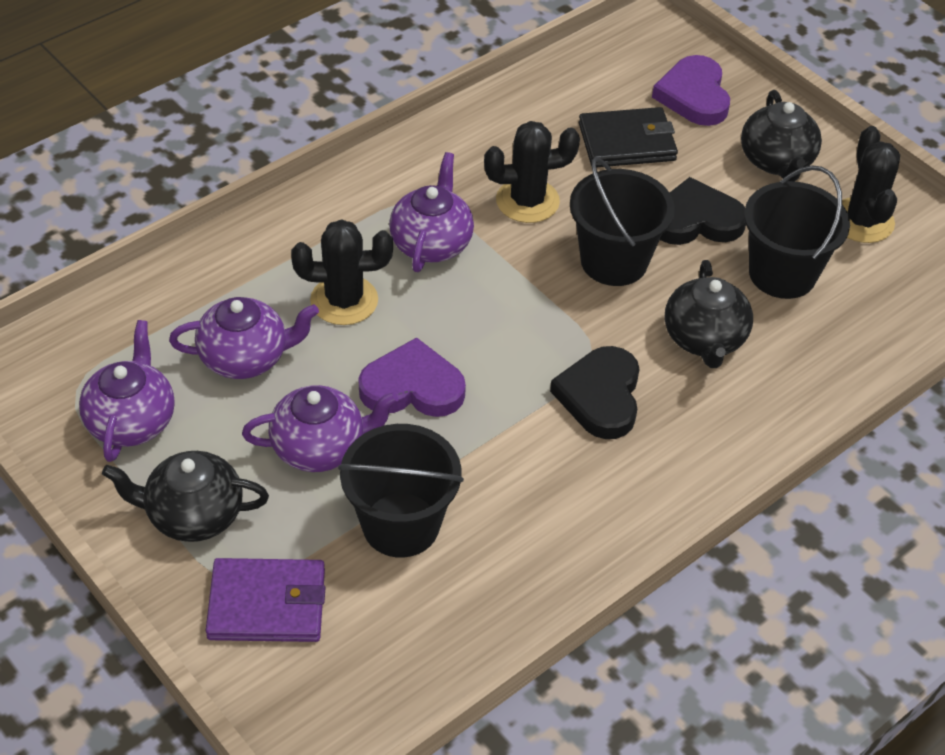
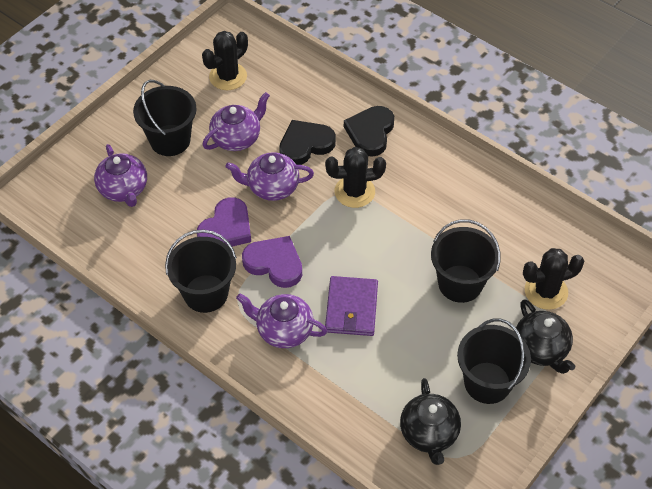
black bucket: 3 -> 4
black teapot: 3 -> 2
black wallet: 1 -> 0

